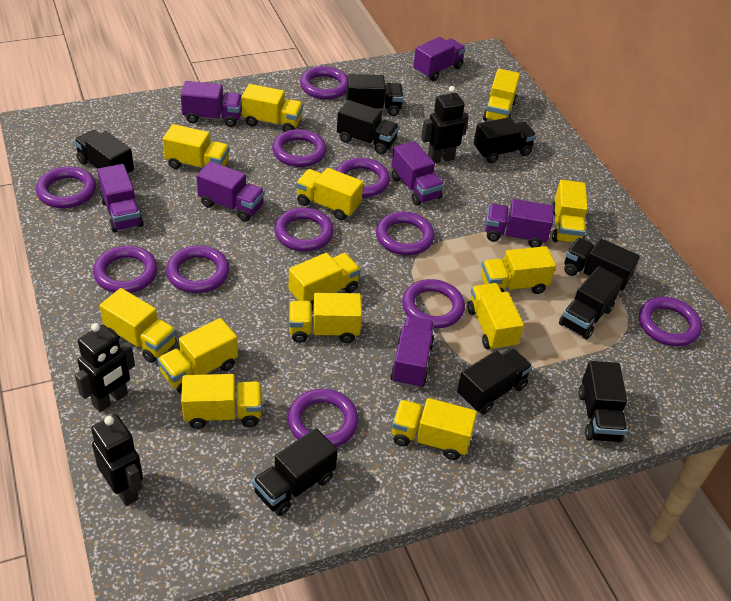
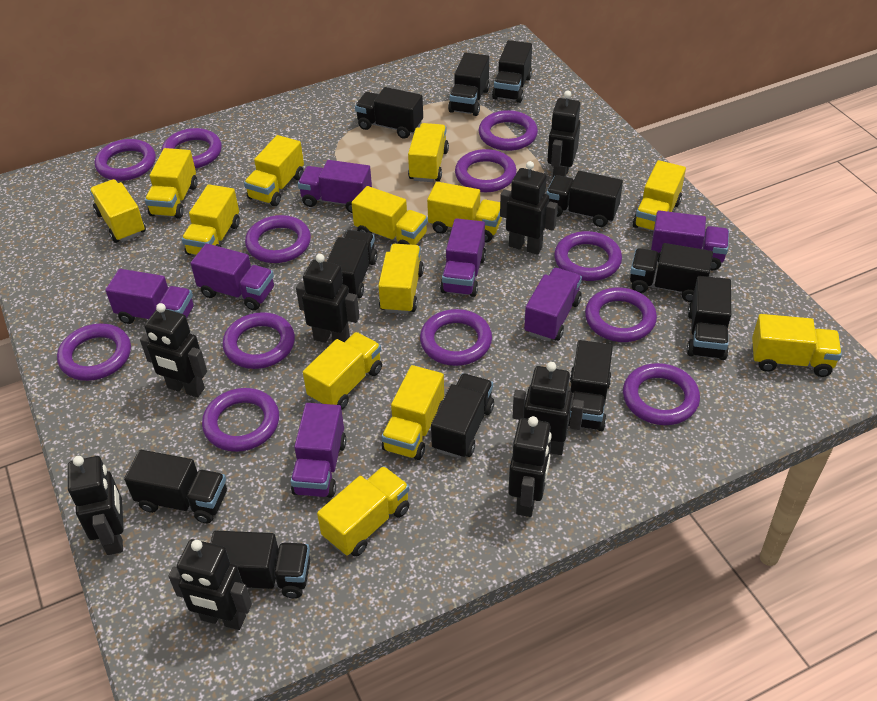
black robot: 3 -> 8
black truck: 9 -> 11
purple ring: 11 -> 12

